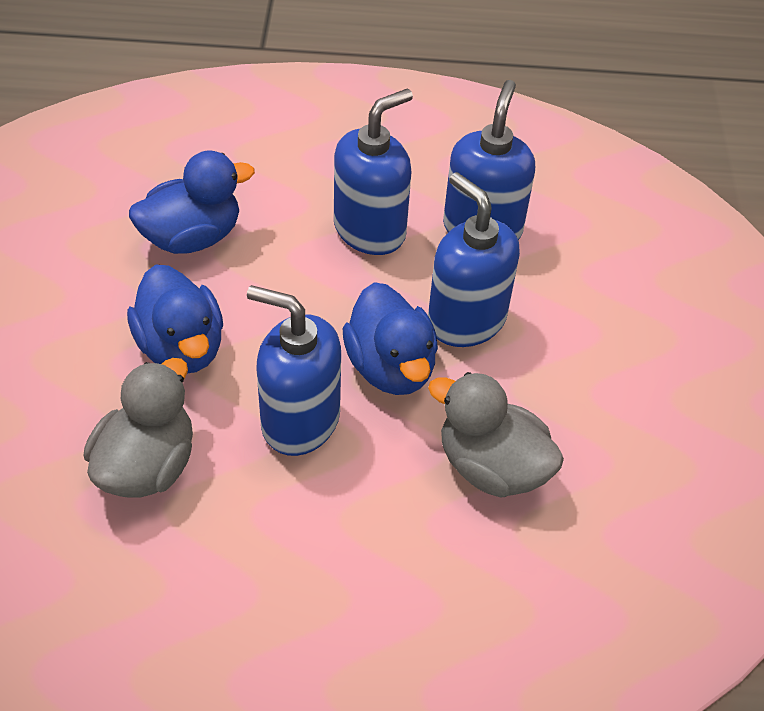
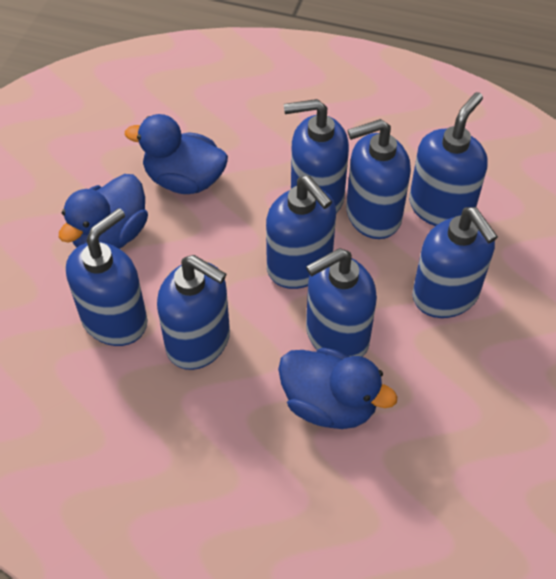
blue soap dispenser: 4 -> 8
grey duck: 2 -> 0

